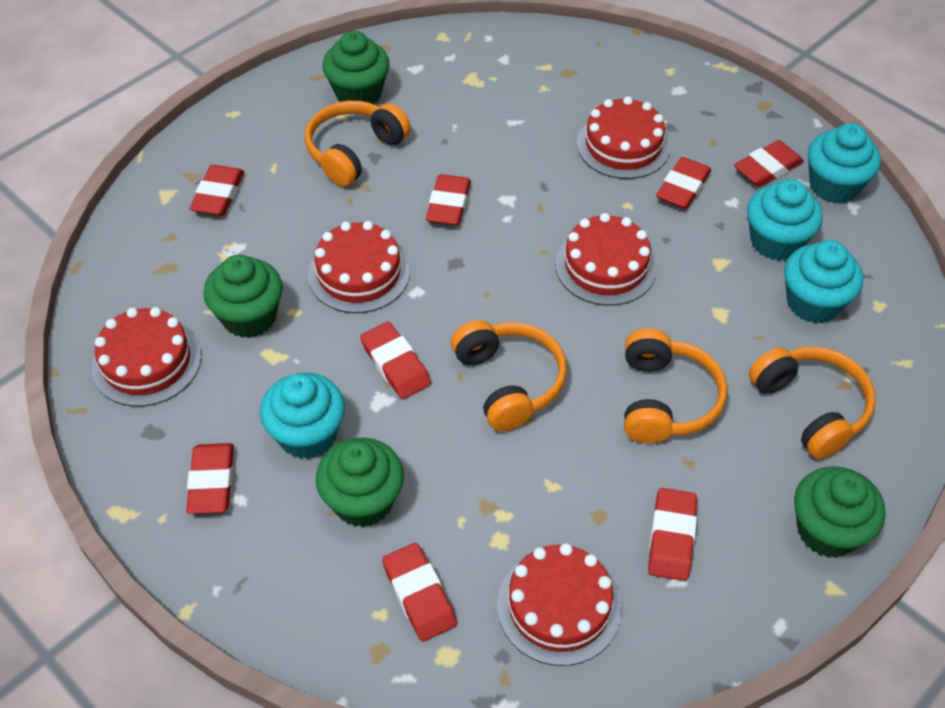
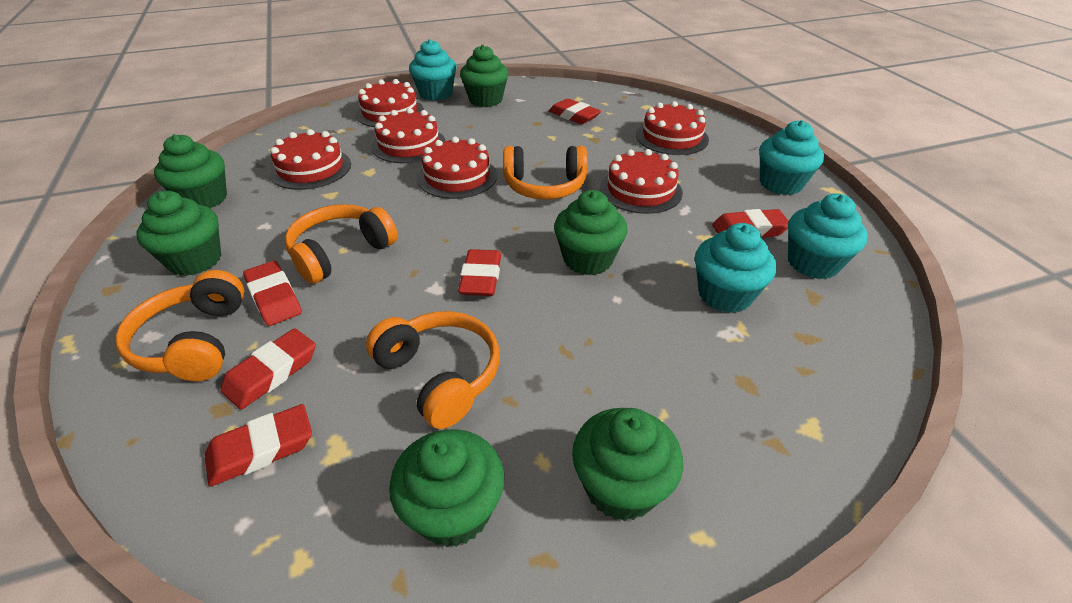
green cupcake: 4 -> 6
red cake: 5 -> 6
red eraser: 8 -> 6

